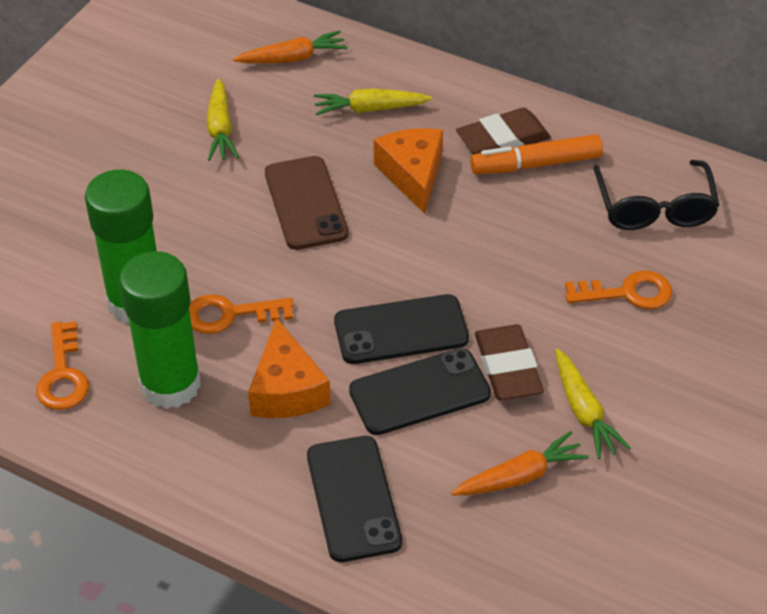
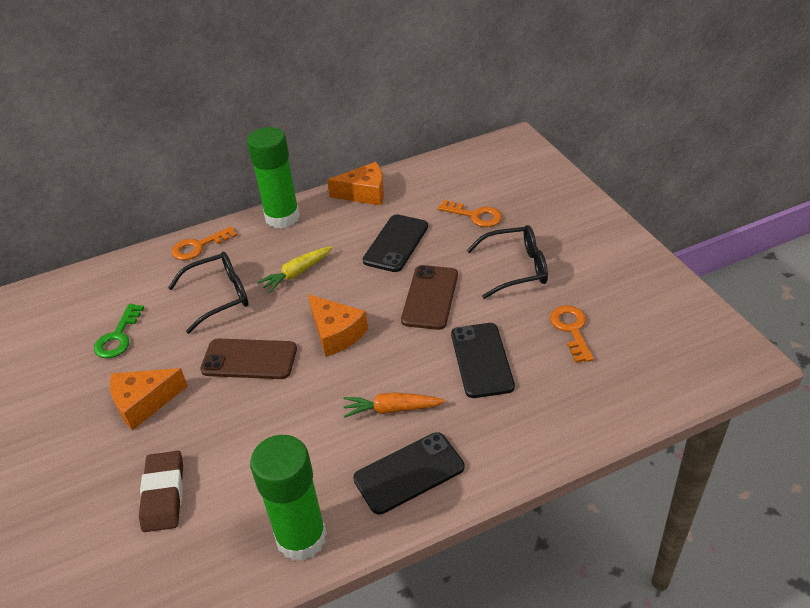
black glasses: 1 -> 2
brown eraser: 2 -> 1
brown phone: 1 -> 2
green key: 0 -> 1
orange carrot: 2 -> 1
orange cheese: 2 -> 3
orange marker: 1 -> 0
yellow carrot: 3 -> 1

